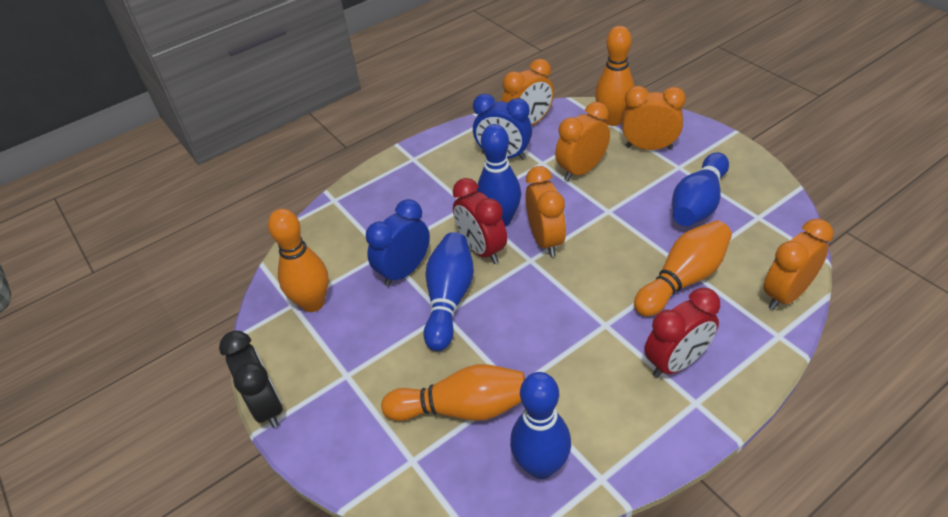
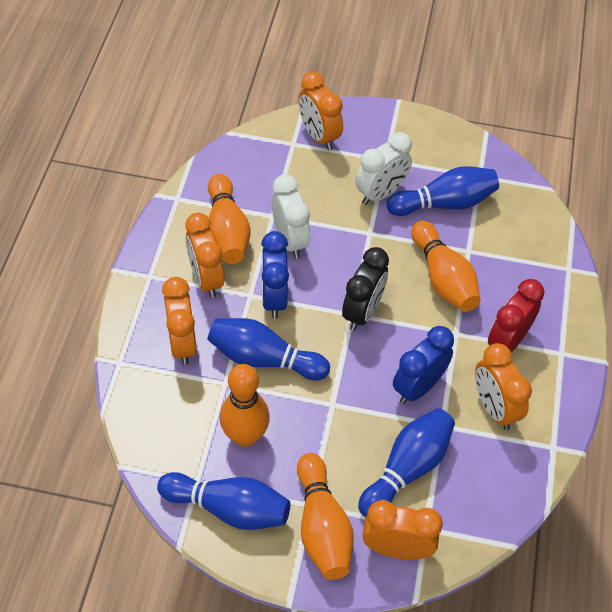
red clock: 2 -> 1
white clock: 0 -> 2

